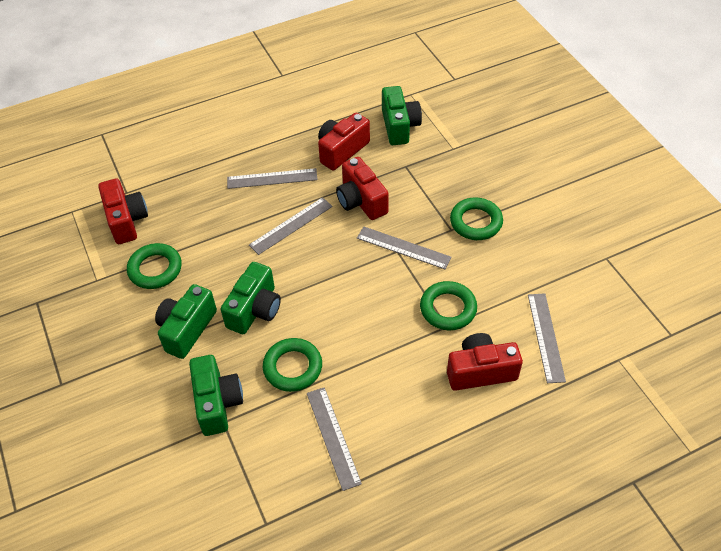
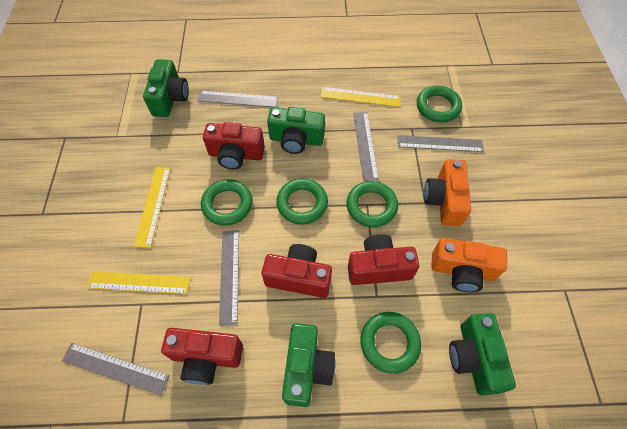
green ring: 4 -> 5
orange camera: 0 -> 2
yellow ruler: 0 -> 3

